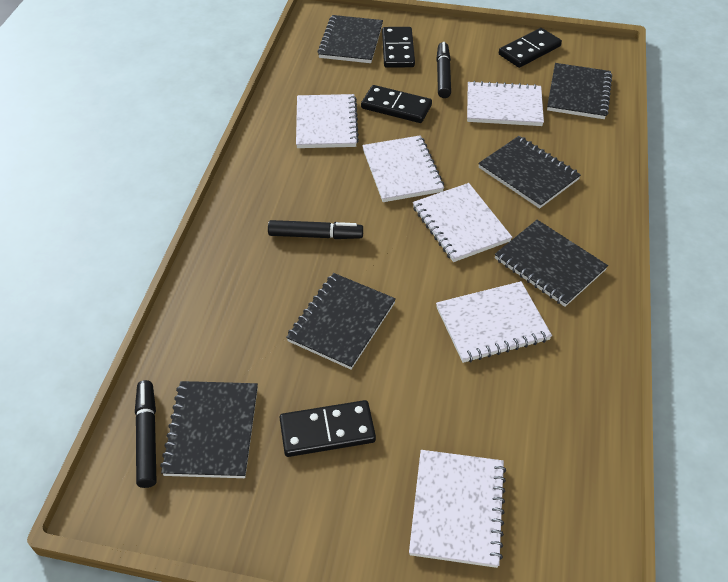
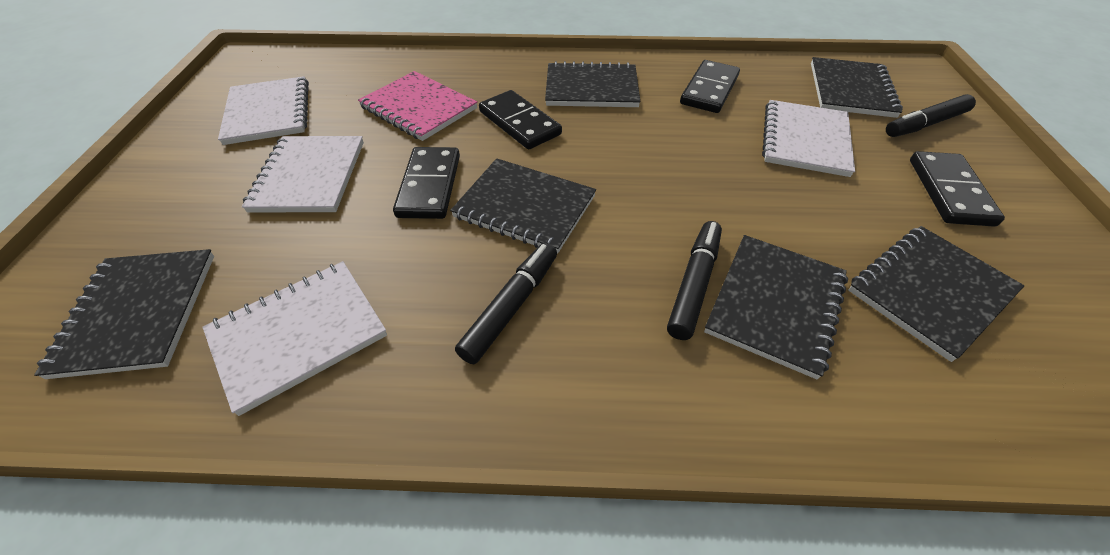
pink notebook: 0 -> 1
white notebook: 6 -> 4

